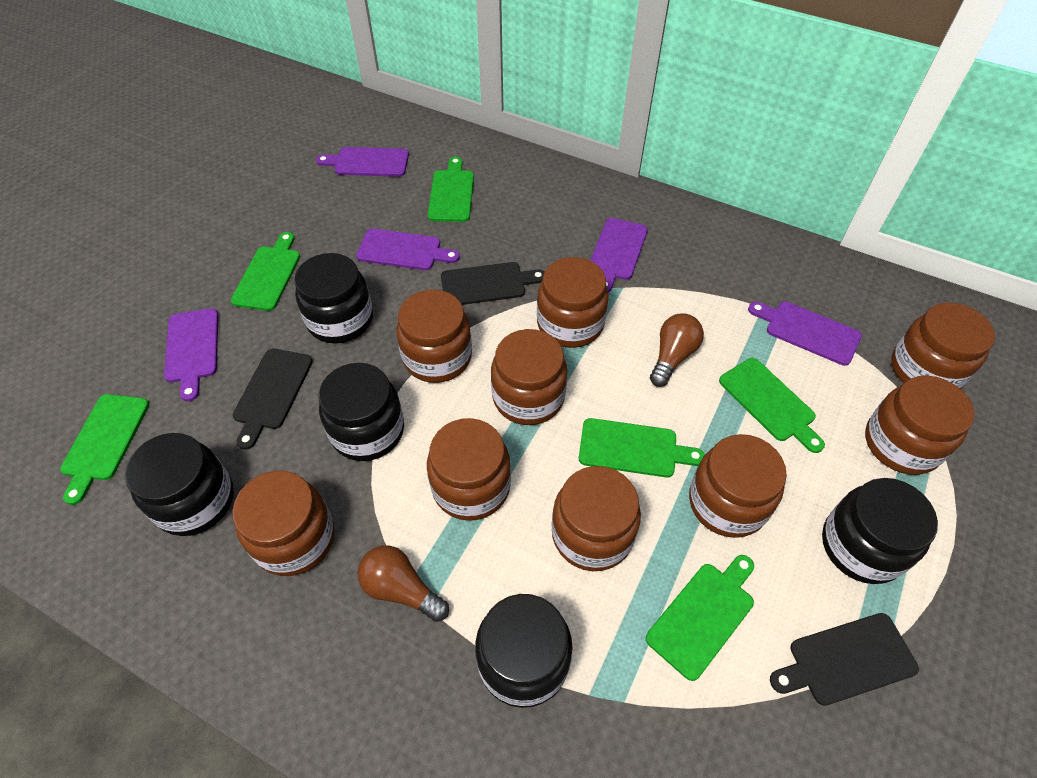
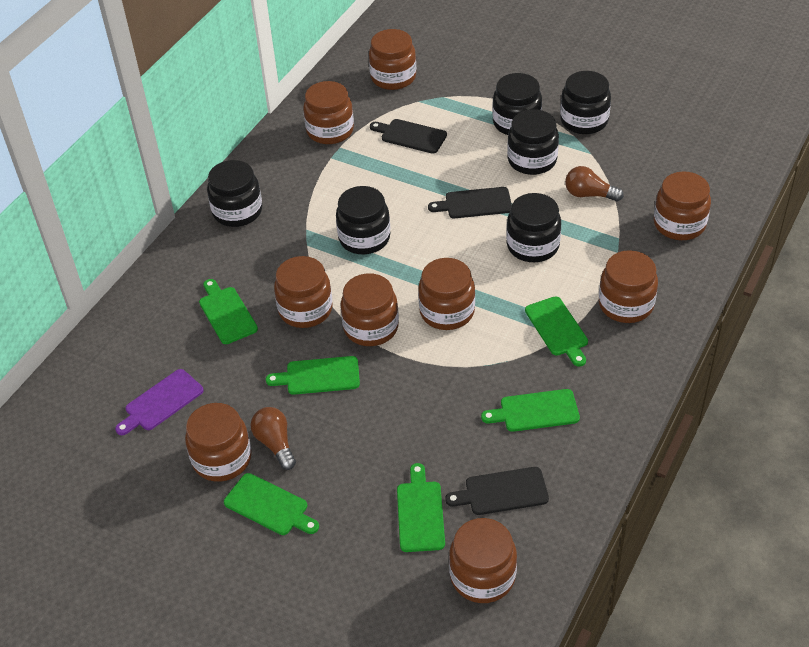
black jar: 5 -> 6
purple cutting board: 5 -> 1

